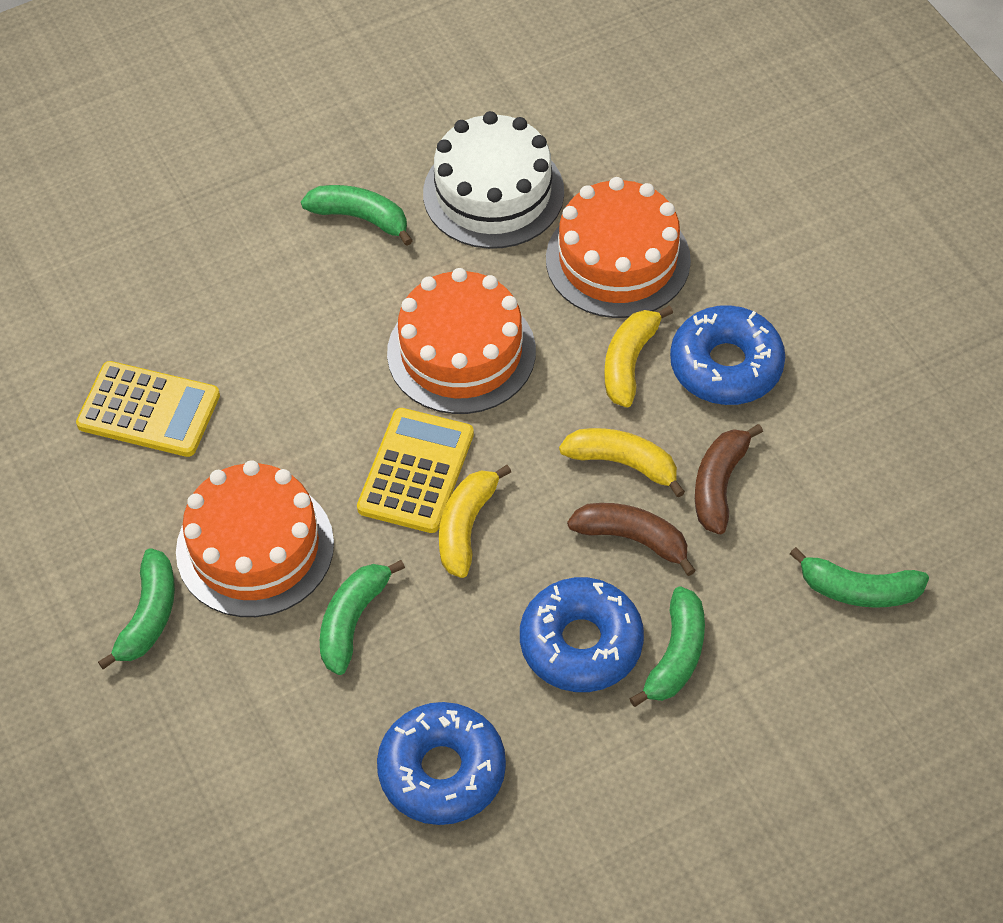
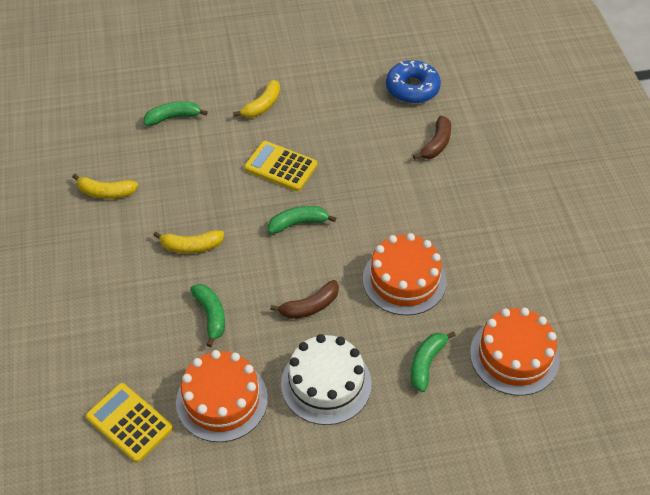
blue donut: 3 -> 1
green banana: 5 -> 4

